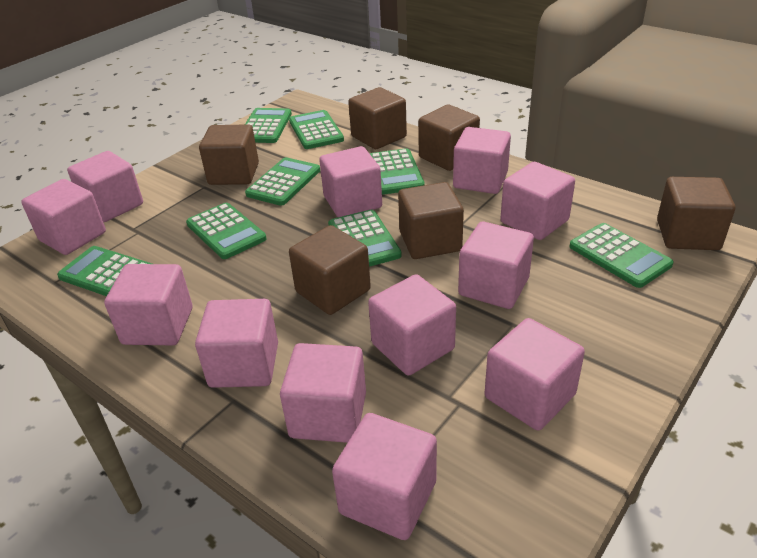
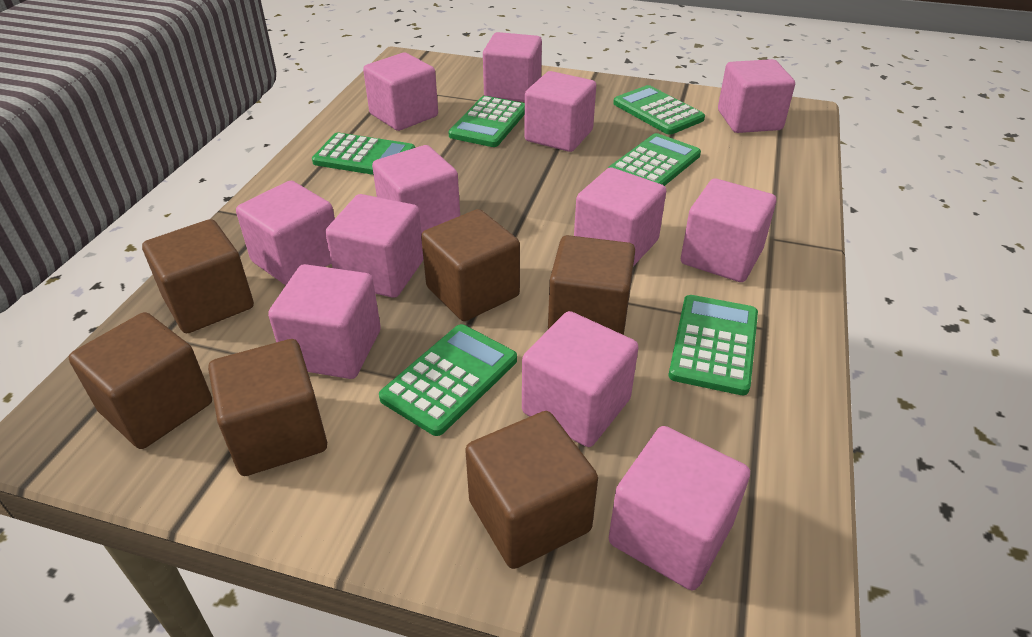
green calculator: 8 -> 6

